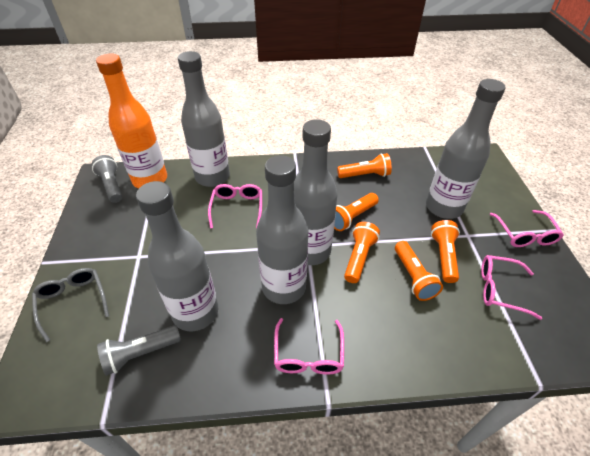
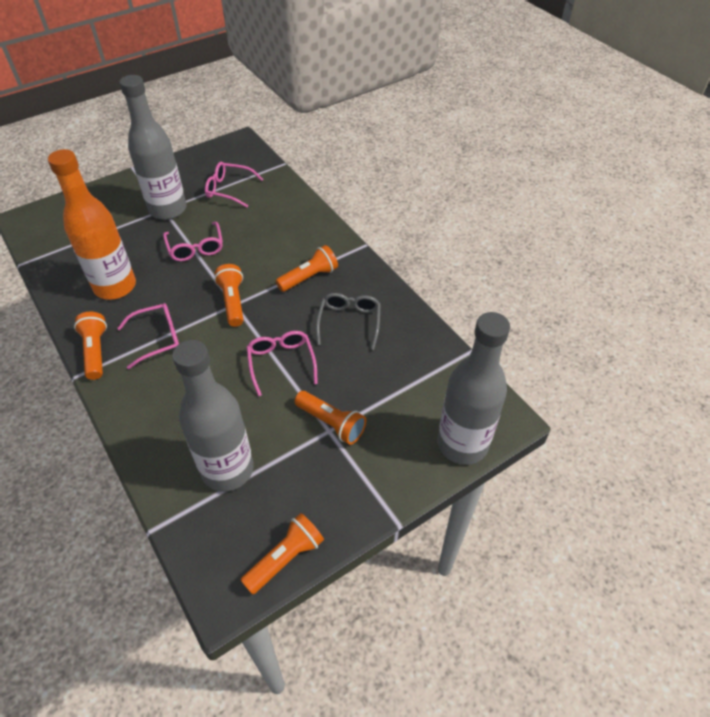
grey bottle: 5 -> 3
grey flashlight: 2 -> 0

